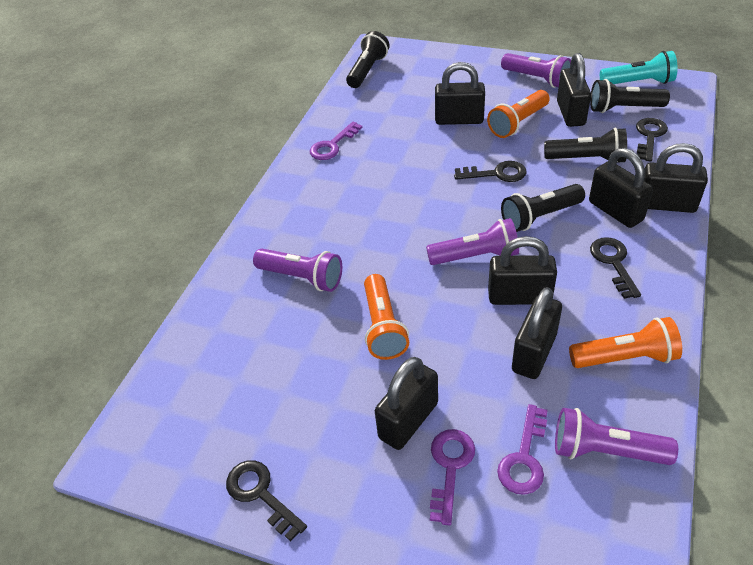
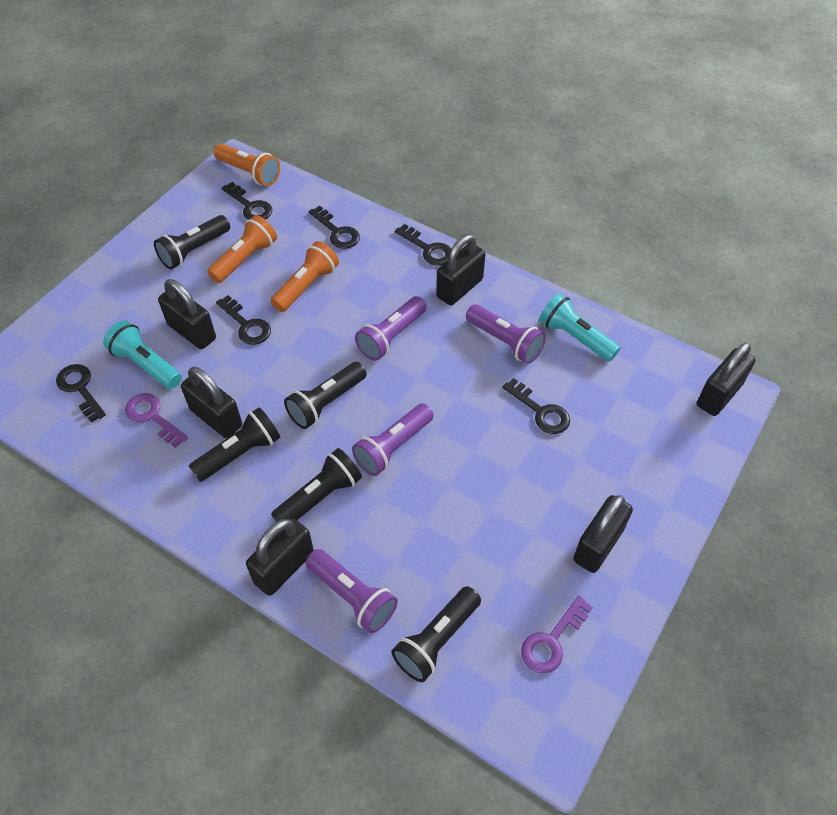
black flashlight: 4 -> 5
black key: 4 -> 6
black padlock: 7 -> 6
purple key: 3 -> 2
turquoise flashlight: 1 -> 2

